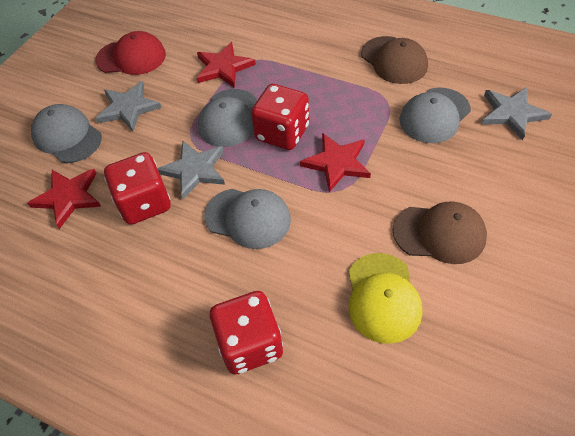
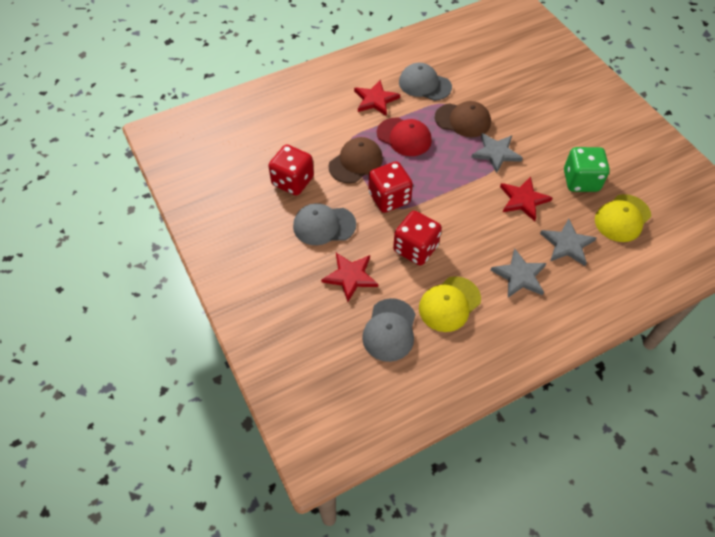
green dice: 0 -> 1
grey cap: 4 -> 3
yellow cap: 1 -> 2

